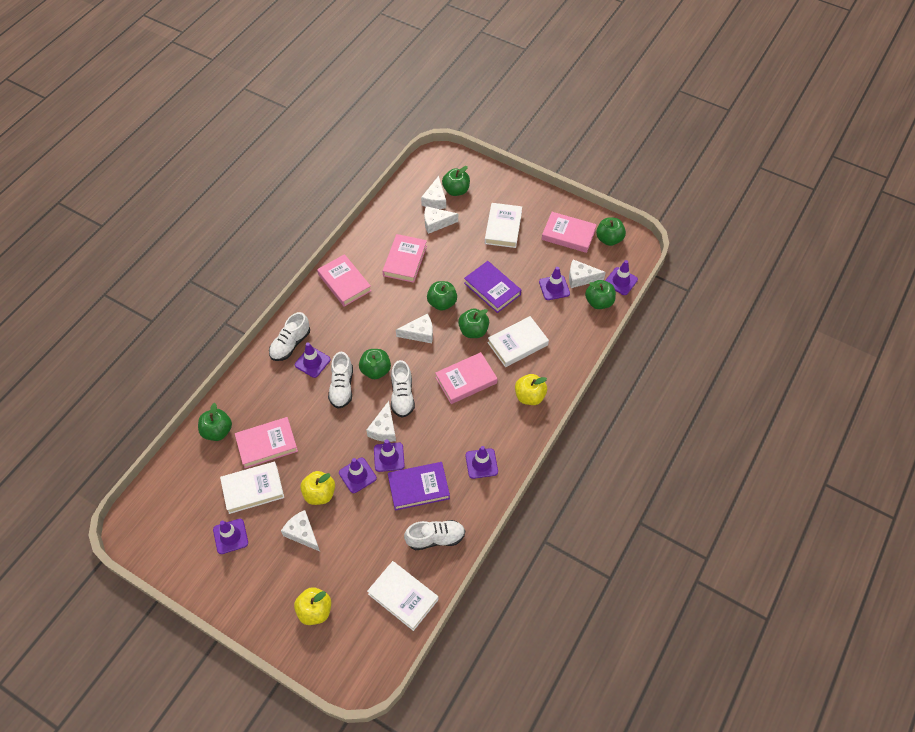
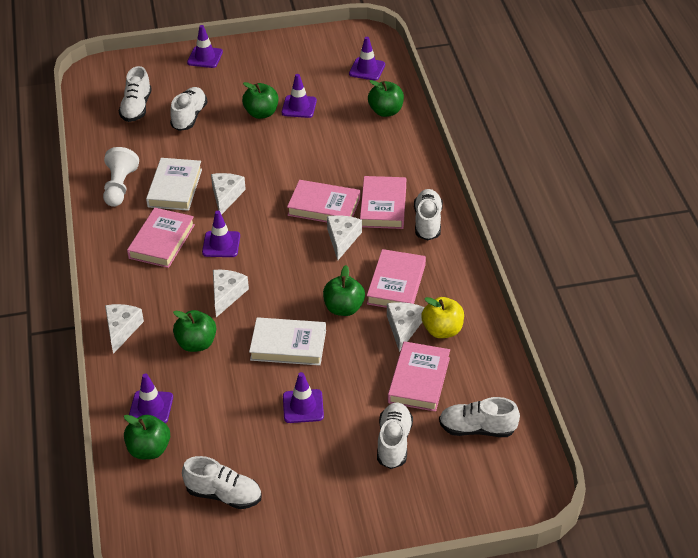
green apple: 7 -> 5
purple book: 2 -> 0
purple traffic cone: 7 -> 6
white book: 4 -> 2
white cheese: 6 -> 5
white pawn: 0 -> 1
white shoe: 4 -> 6
yellow apple: 3 -> 1

